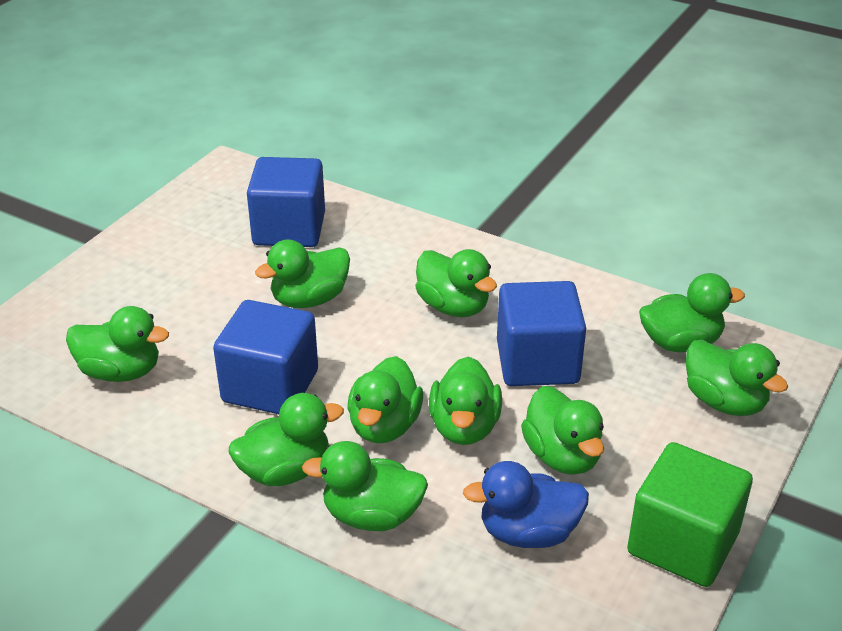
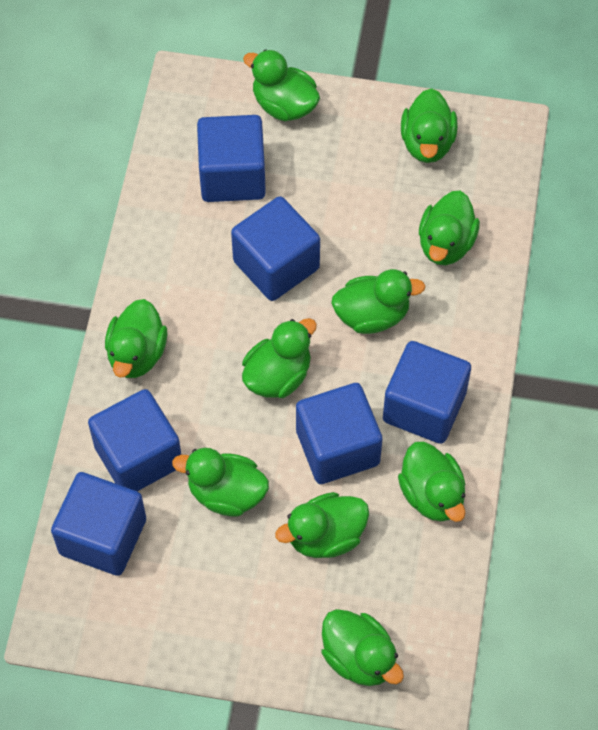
blue cube: 3 -> 6
blue duck: 1 -> 0
green cube: 1 -> 0

